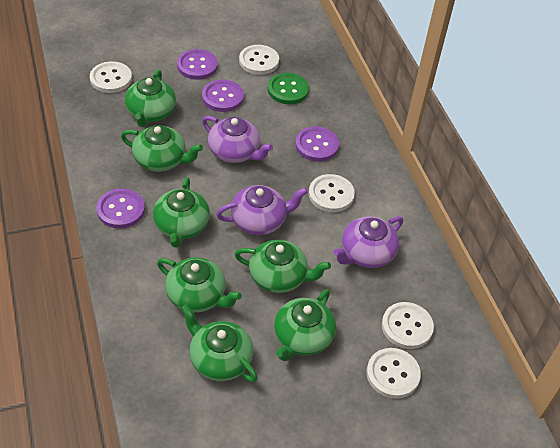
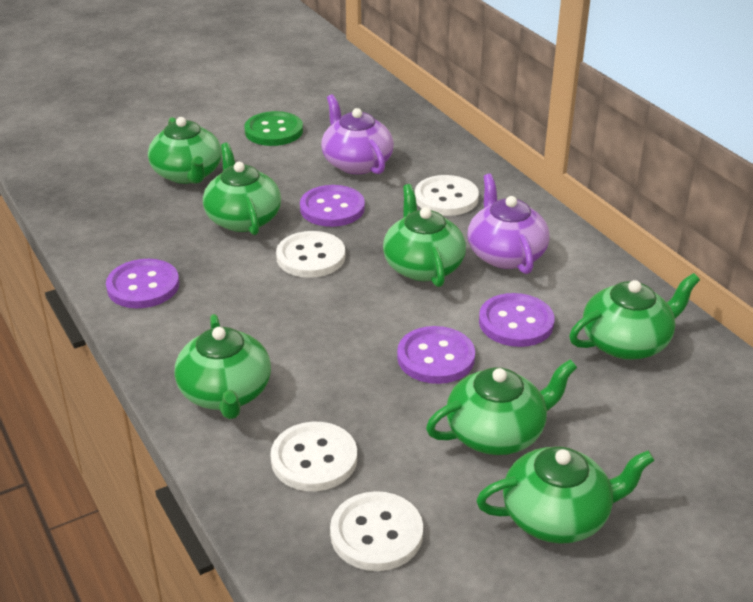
purple teapot: 3 -> 2
white button: 5 -> 4

